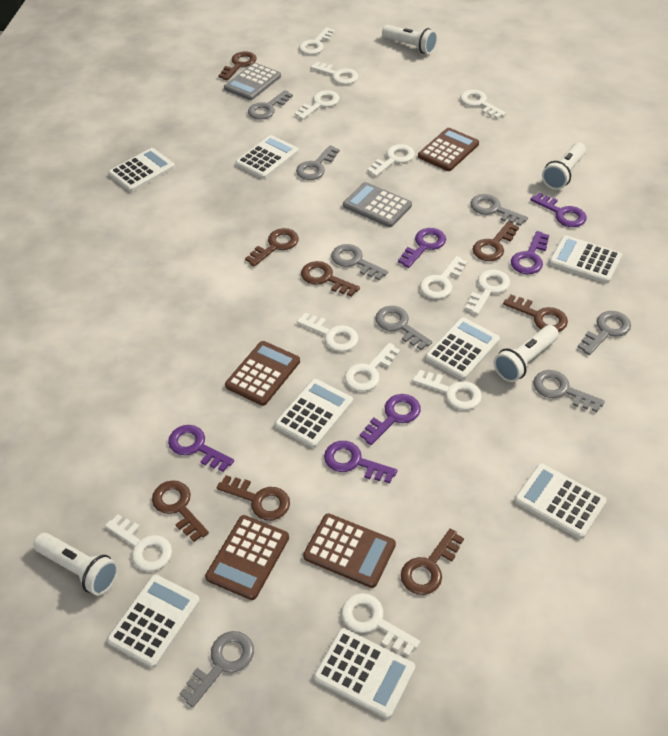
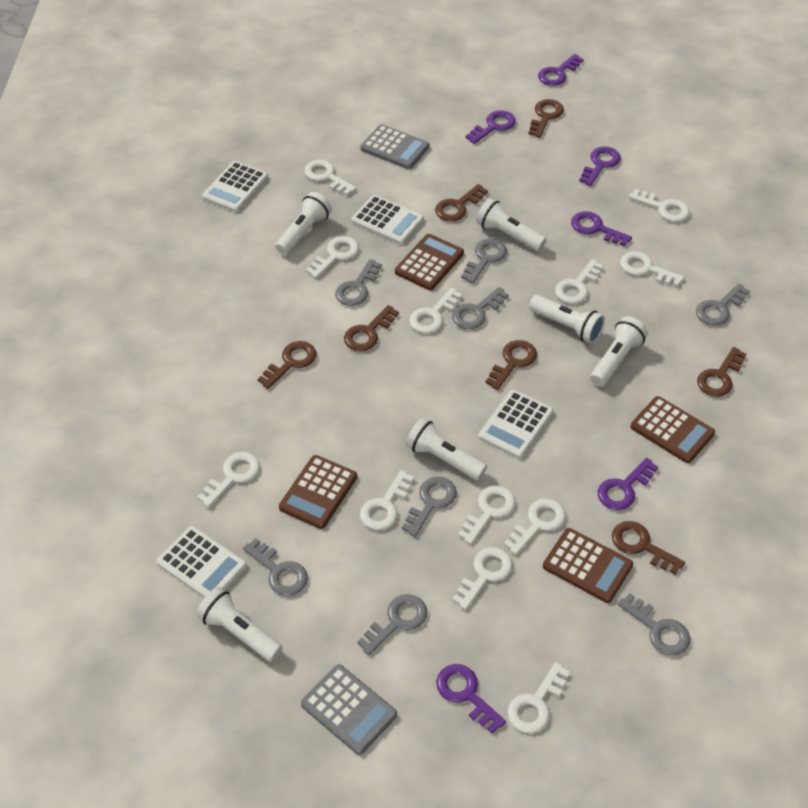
brown key: 8 -> 7
white calculator: 8 -> 4
white flashlight: 4 -> 6

